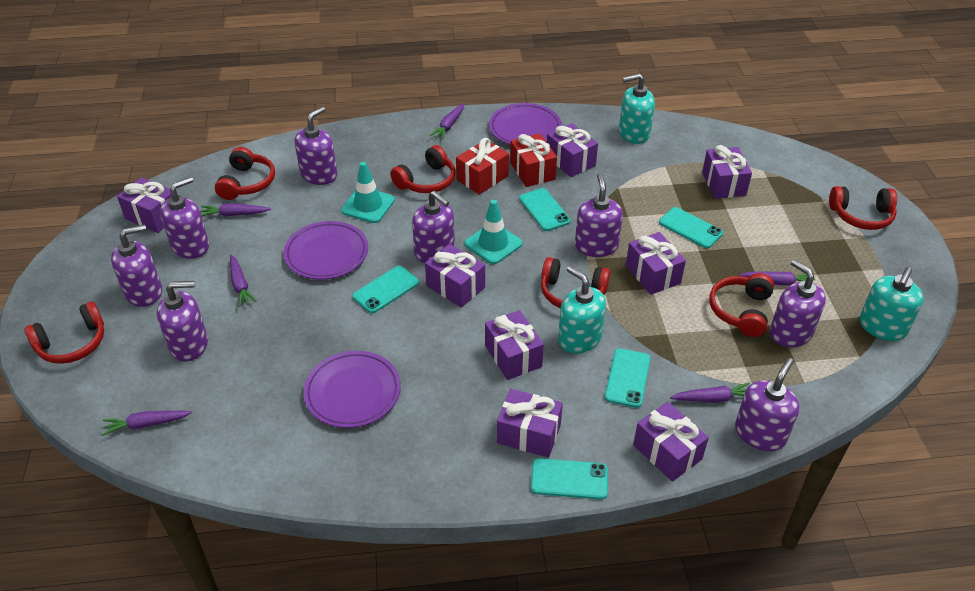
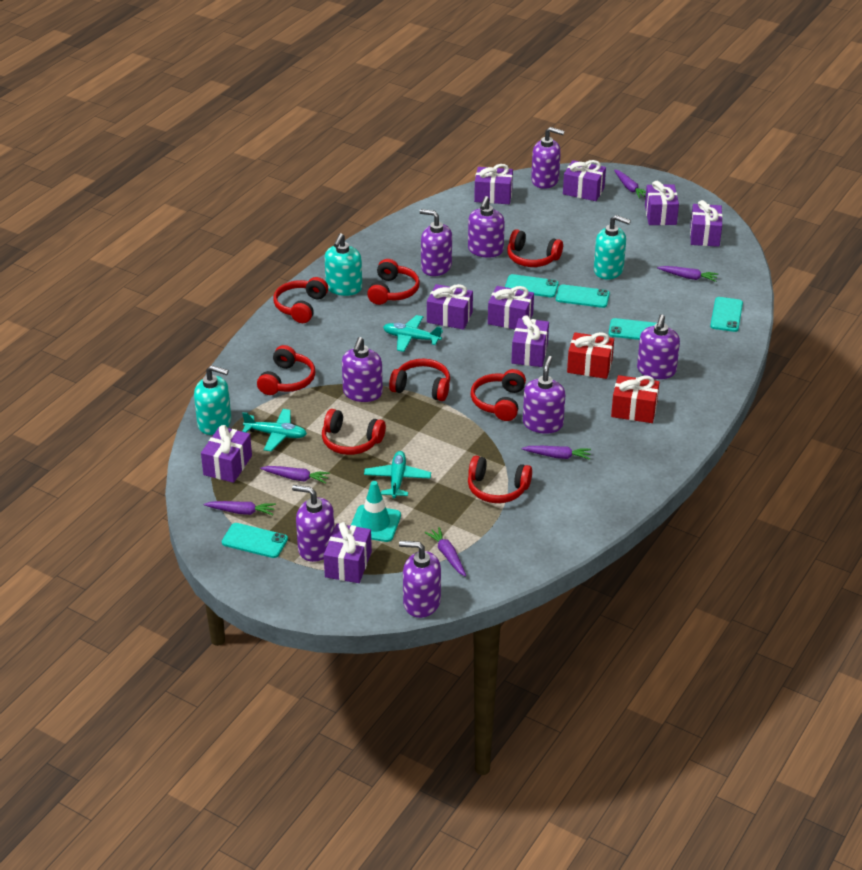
purple gift: 8 -> 9
purple plate: 3 -> 0
red headphones: 6 -> 8
turquoise plane: 0 -> 3
turquoise traffic cone: 2 -> 1

